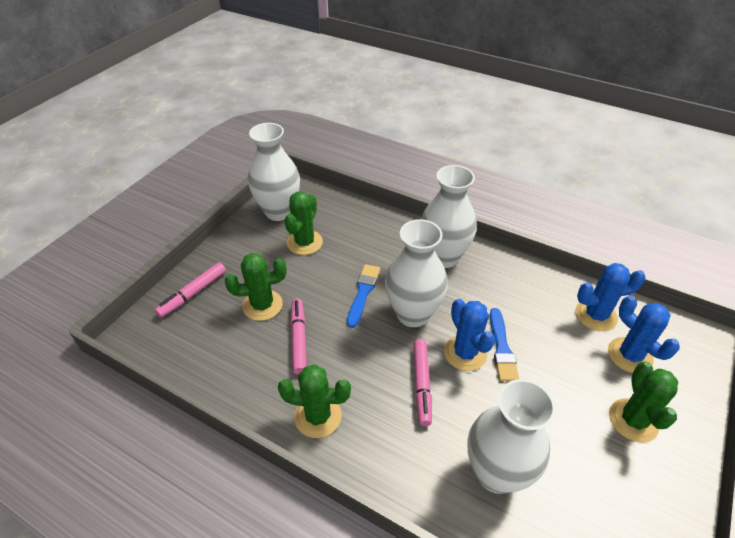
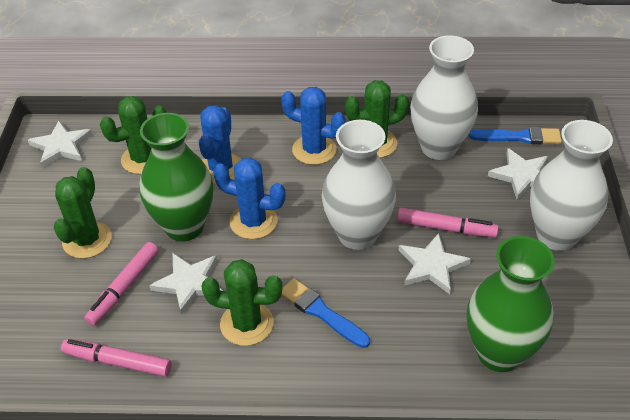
green vase: 0 -> 2
white star: 0 -> 4
white vase: 4 -> 3

